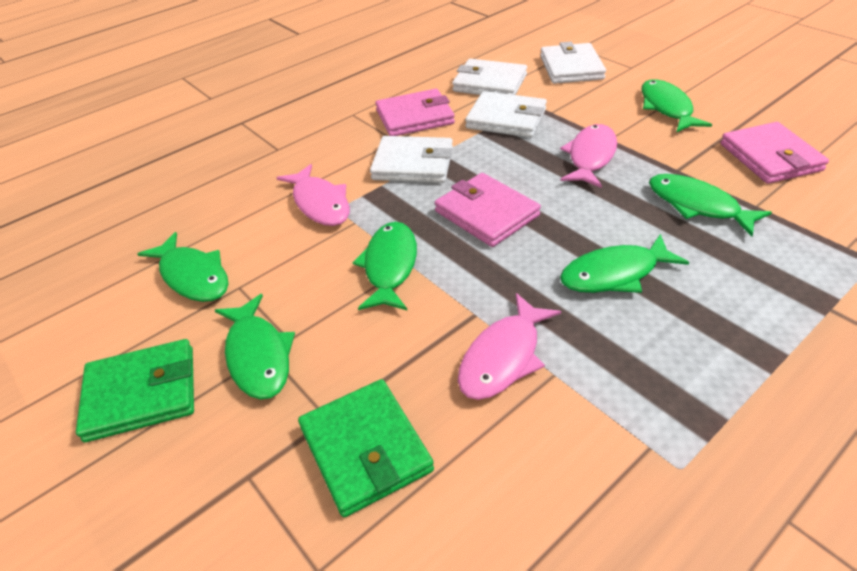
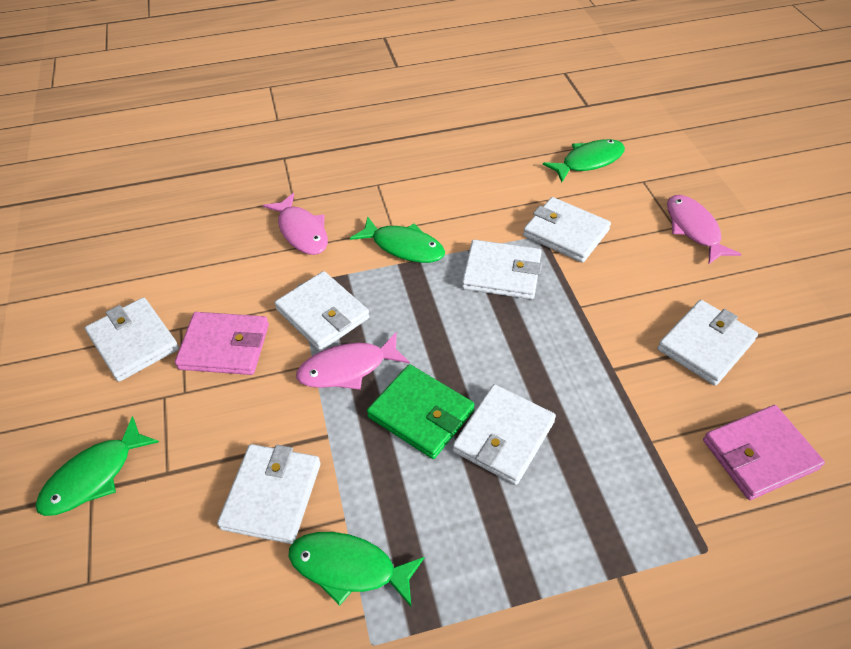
green fish: 6 -> 4
green wallet: 2 -> 1
pink wallet: 3 -> 2
white wallet: 4 -> 7

